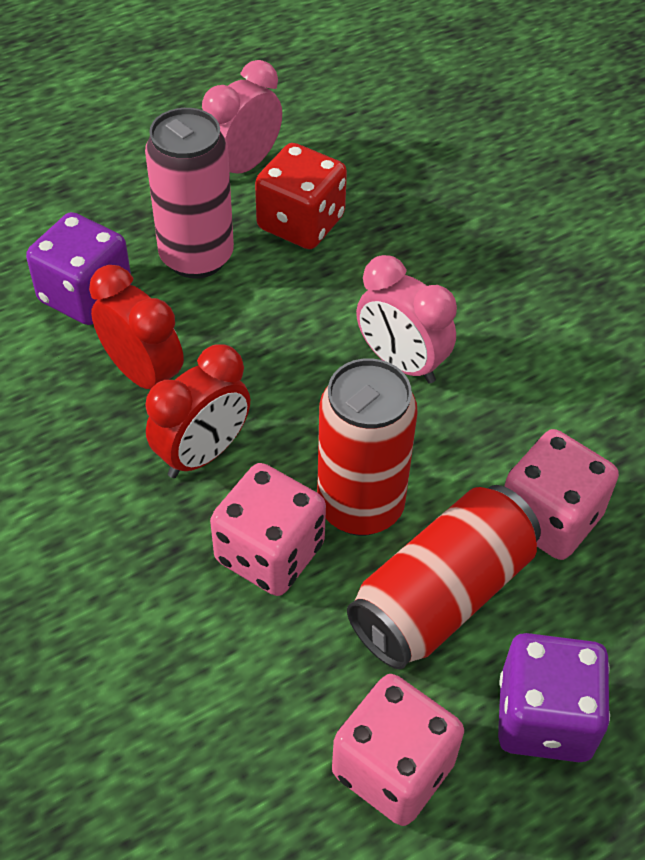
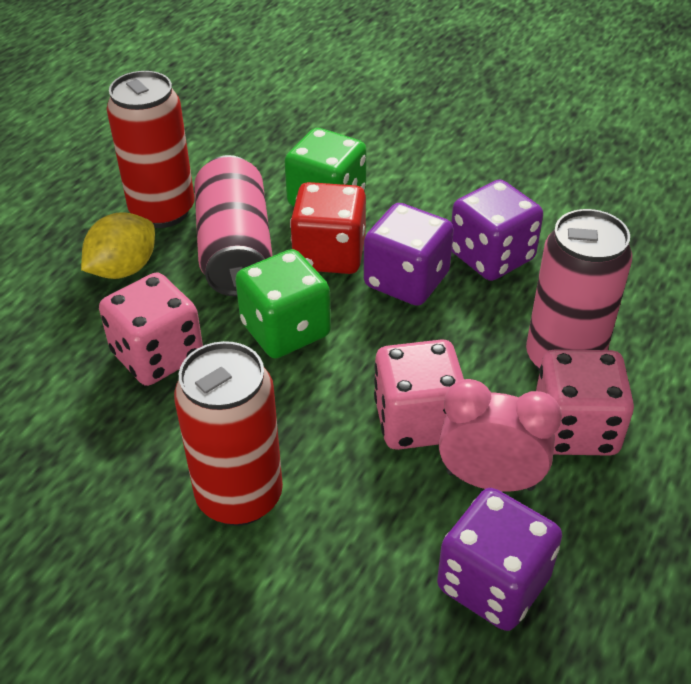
green dice: 0 -> 2
pink can: 1 -> 2
pink clock: 2 -> 1
purple dice: 2 -> 3
red clock: 2 -> 0
yellow lemon: 0 -> 1

